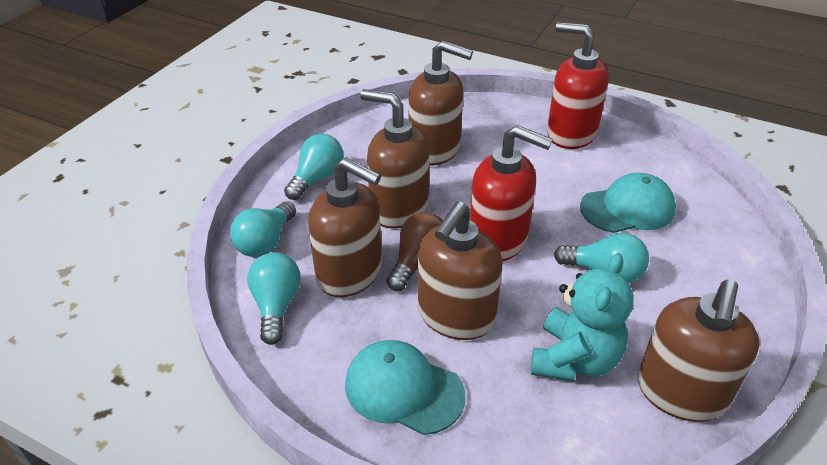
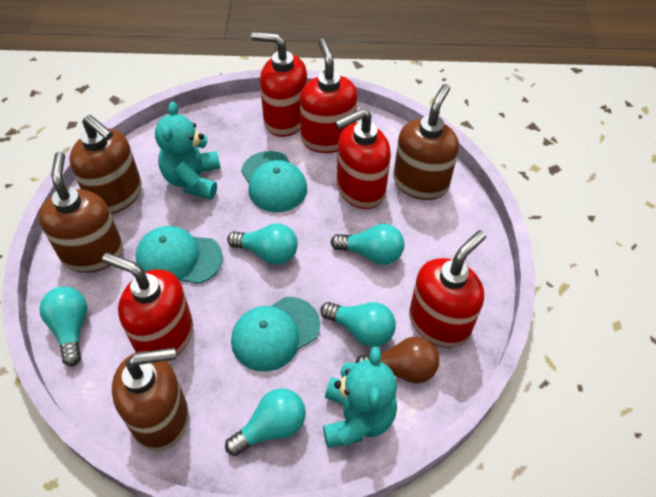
brown soap dispenser: 5 -> 4
red soap dispenser: 2 -> 5
turquoise cap: 2 -> 3
turquoise light bulb: 4 -> 5
turquoise teddy bear: 1 -> 2

